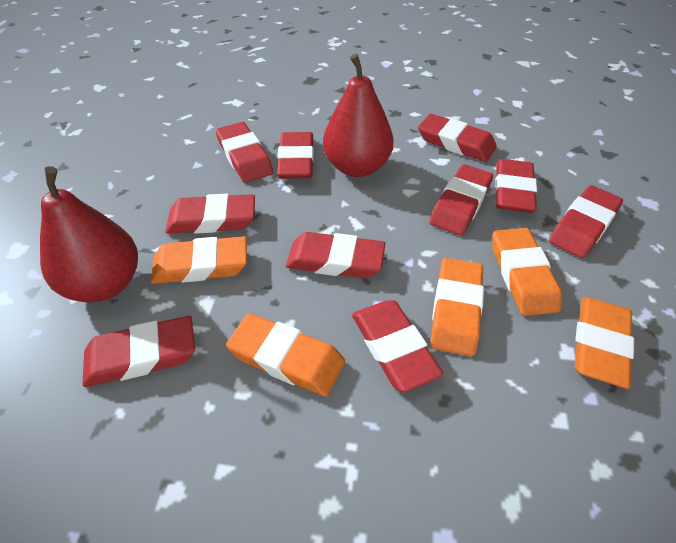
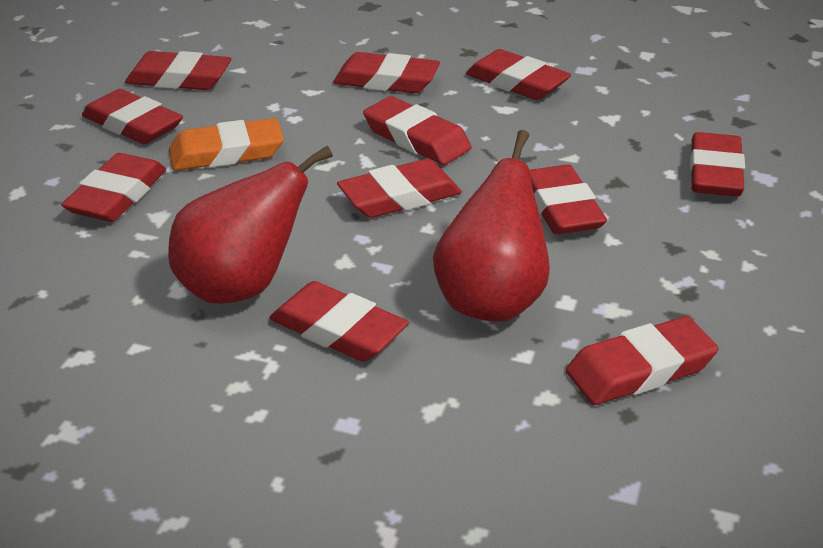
orange eraser: 5 -> 1
red eraser: 10 -> 11

